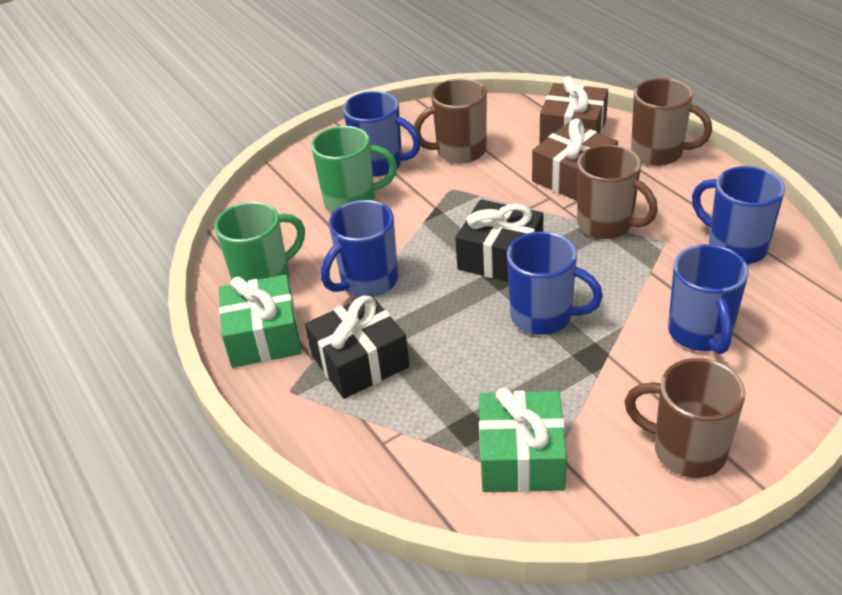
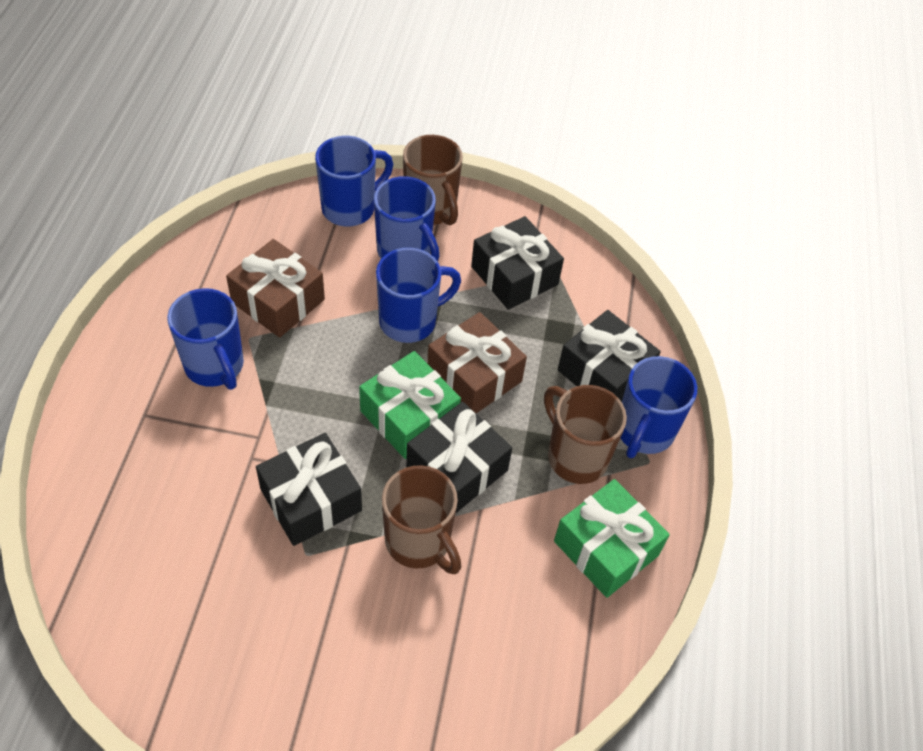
black gift: 2 -> 4
brown mug: 4 -> 3
green mug: 2 -> 0

